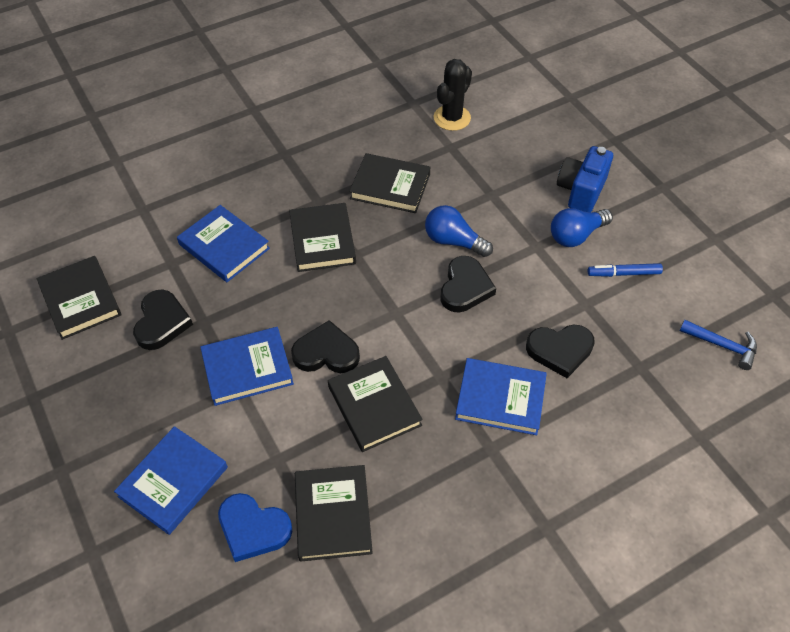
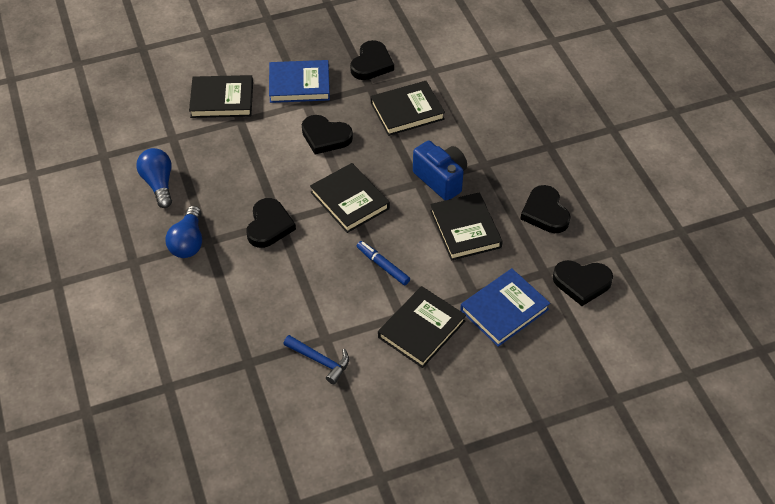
black cactus: 1 -> 0
black heart: 4 -> 5
blue book: 4 -> 2
blue heart: 1 -> 0

